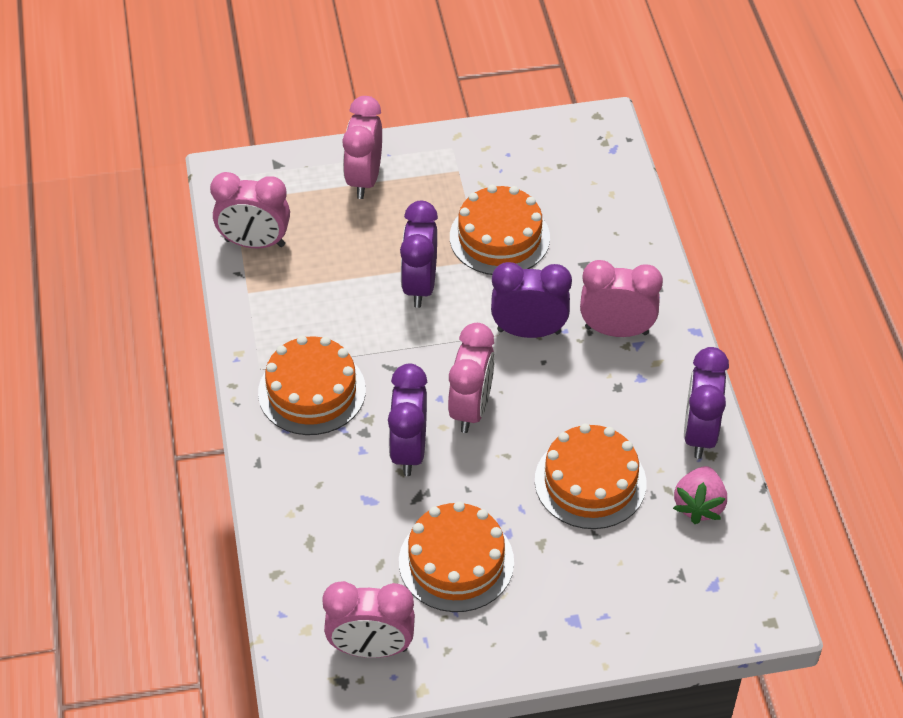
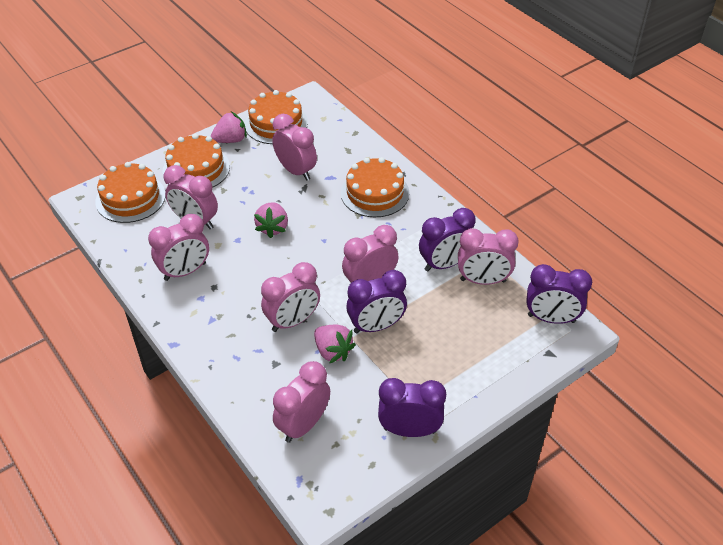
pink clock: 5 -> 7
pink strawberry: 1 -> 3

